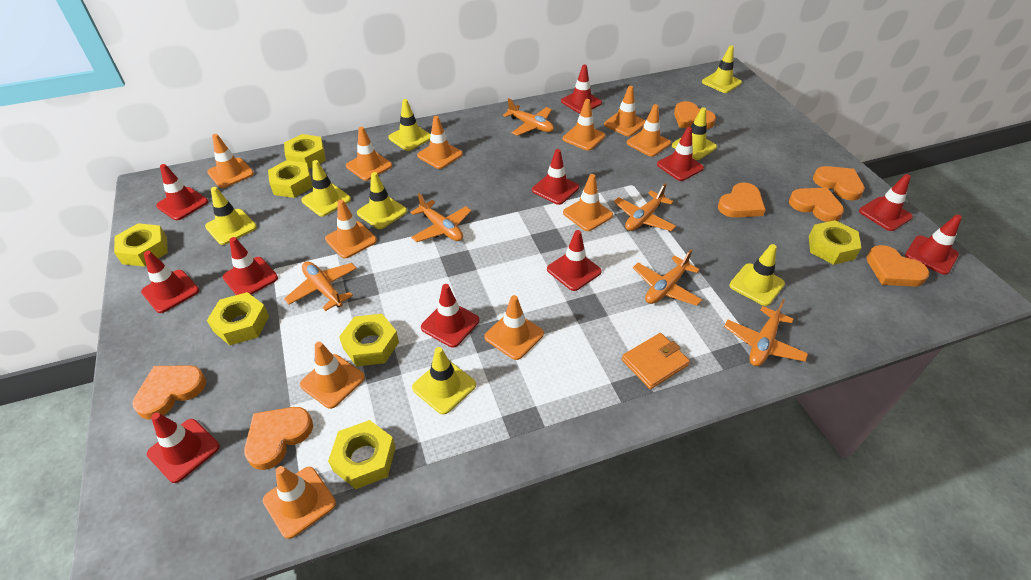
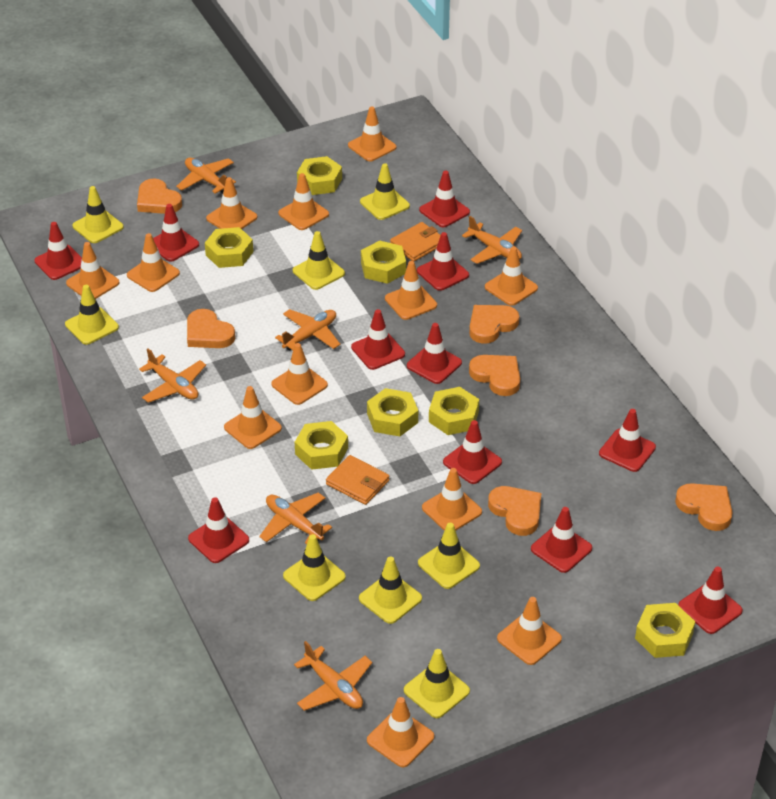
orange heart: 7 -> 6
orange traffic cone: 11 -> 12
orange wallet: 1 -> 2

